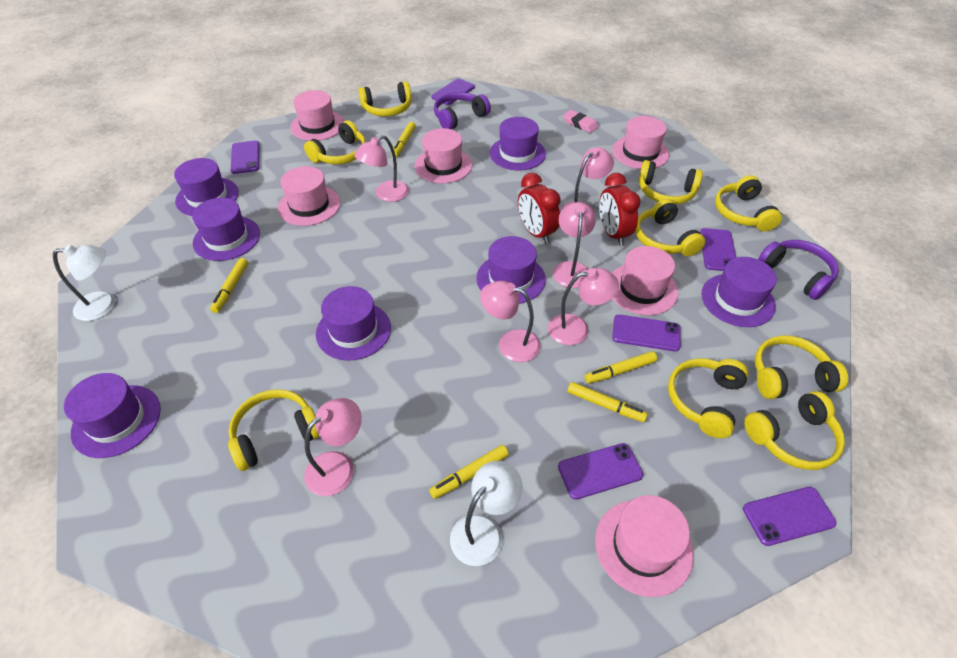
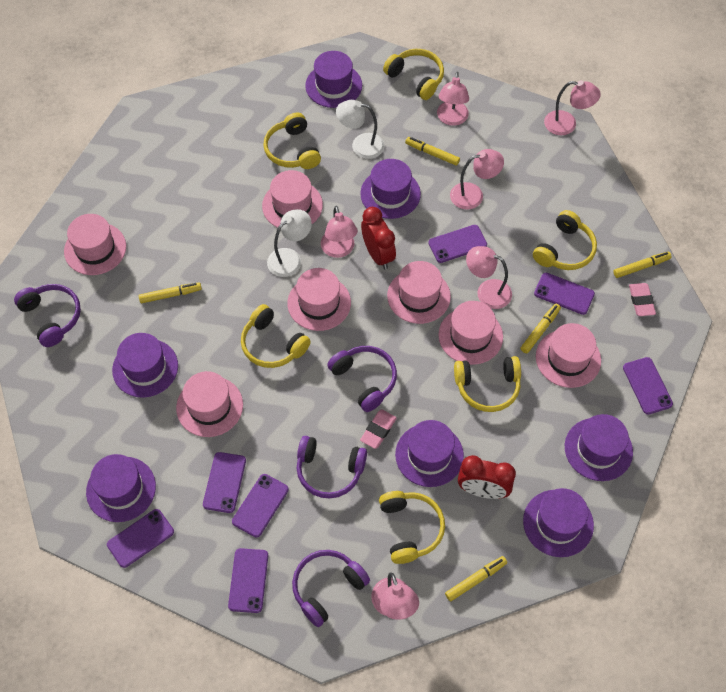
pink eraser: 1 -> 2
pink hat: 6 -> 7
purple headphones: 2 -> 4
purple phone: 6 -> 7
yellow headphones: 9 -> 6

